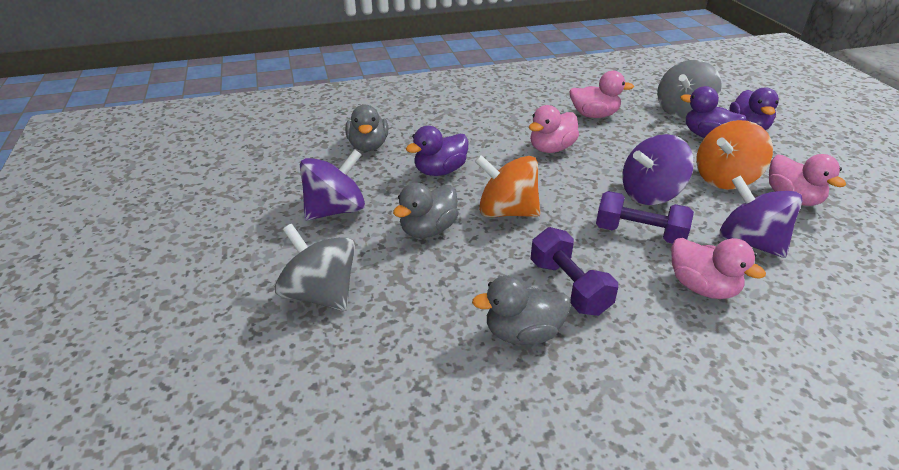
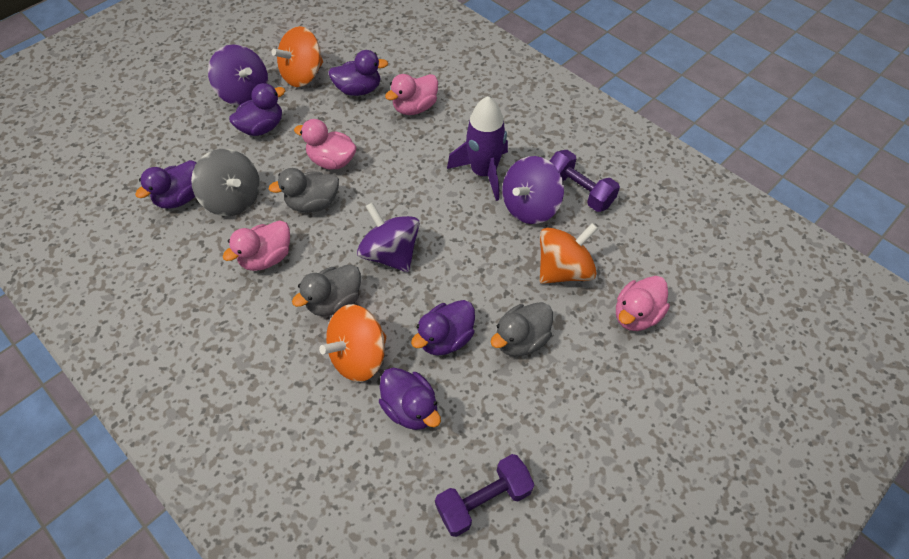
grey spinning top: 2 -> 1
orange spinning top: 2 -> 3
purple duck: 3 -> 5
purple rocket: 0 -> 1

